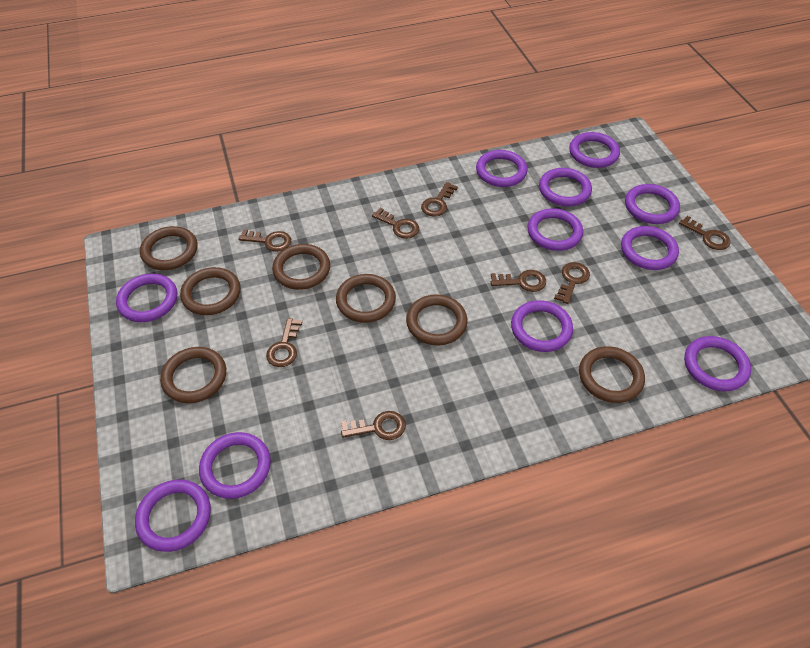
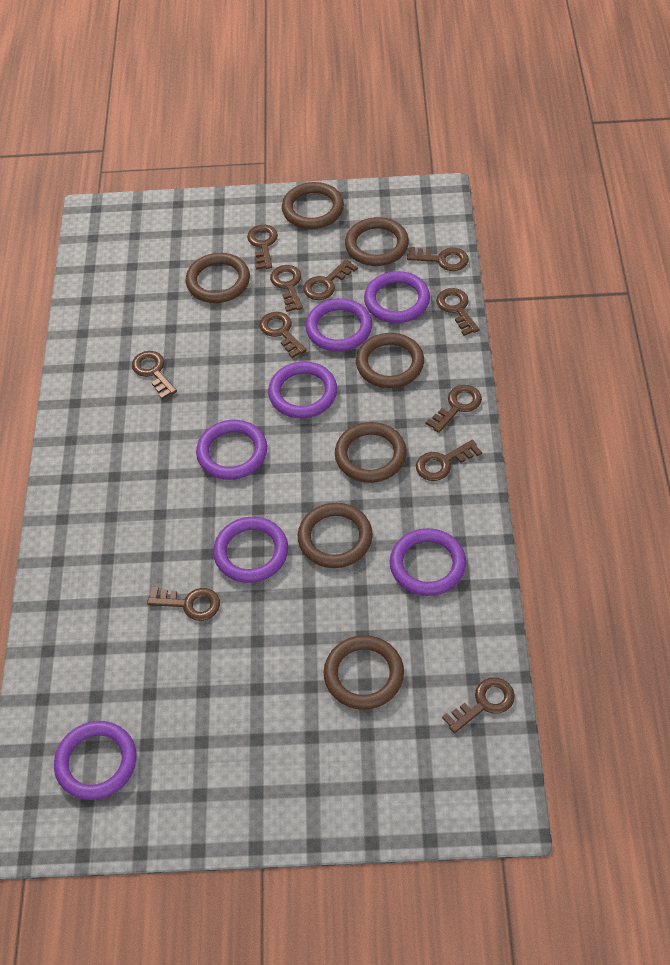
brown key: 8 -> 11
purple ring: 11 -> 7

